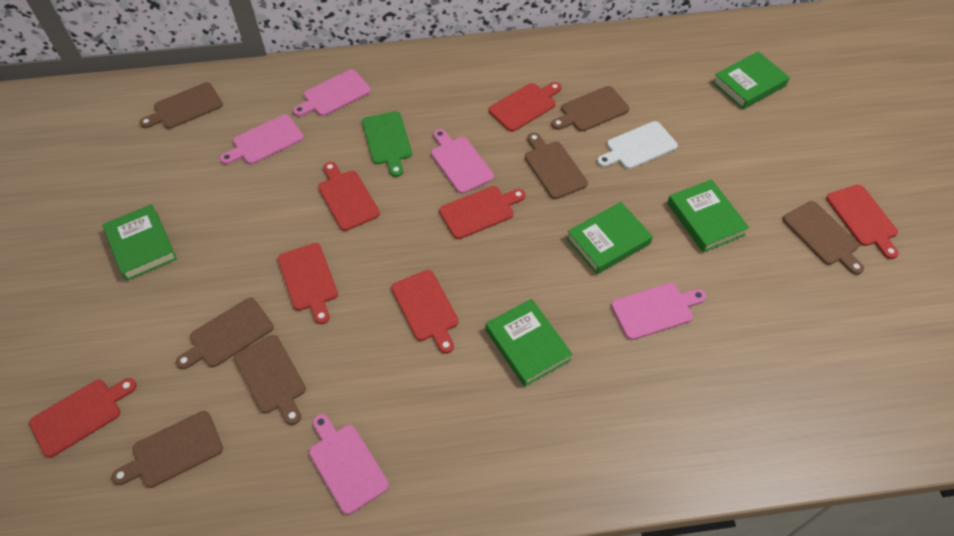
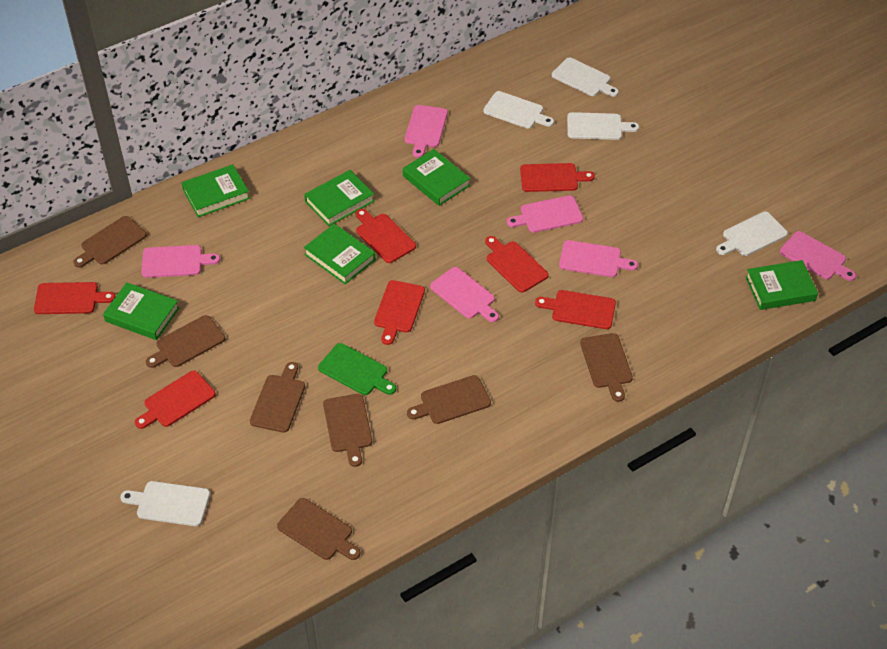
green book: 5 -> 6
pink cutting board: 5 -> 6
white cutting board: 1 -> 5

